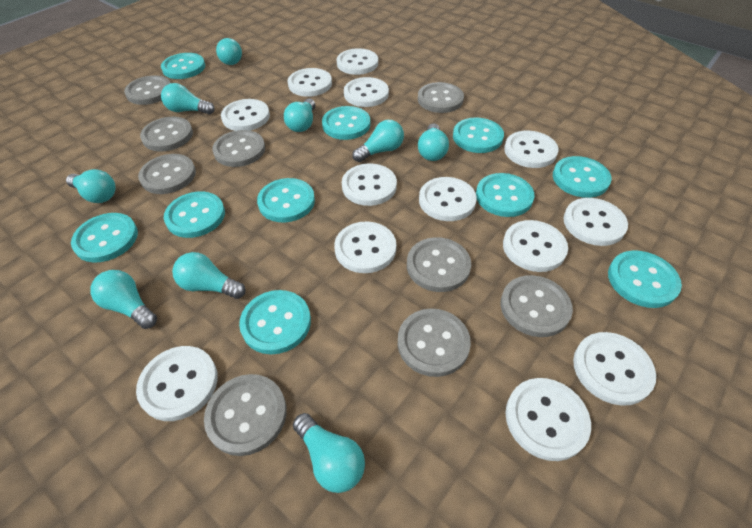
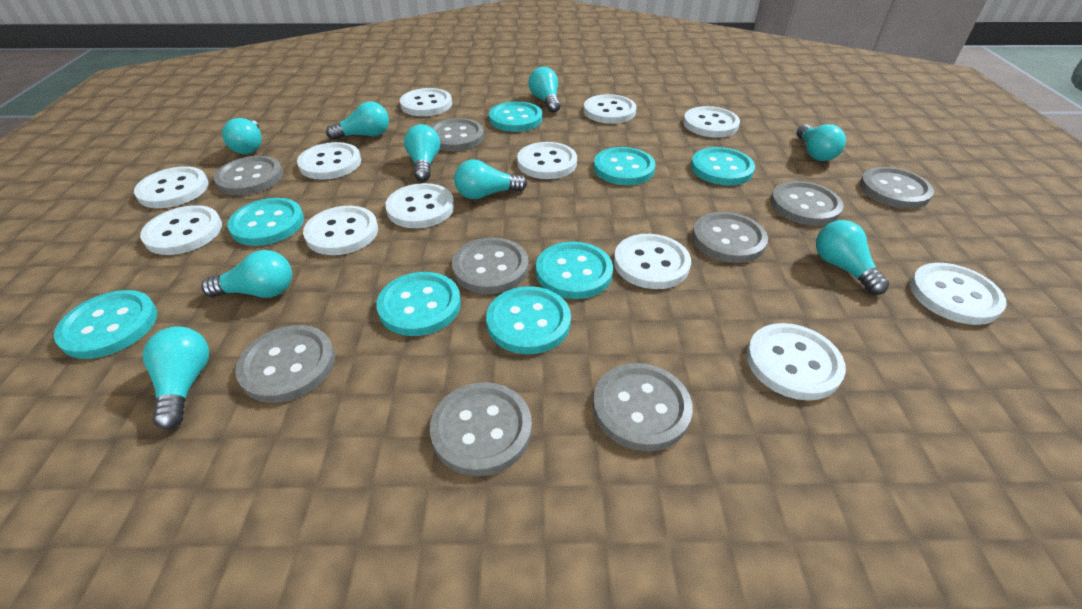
turquoise button: 10 -> 8
white button: 13 -> 12

